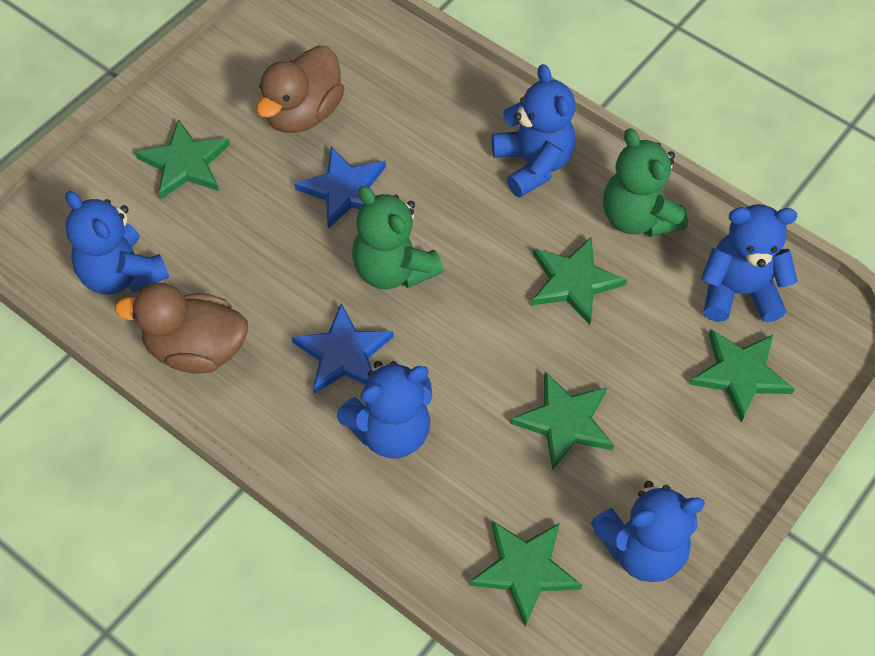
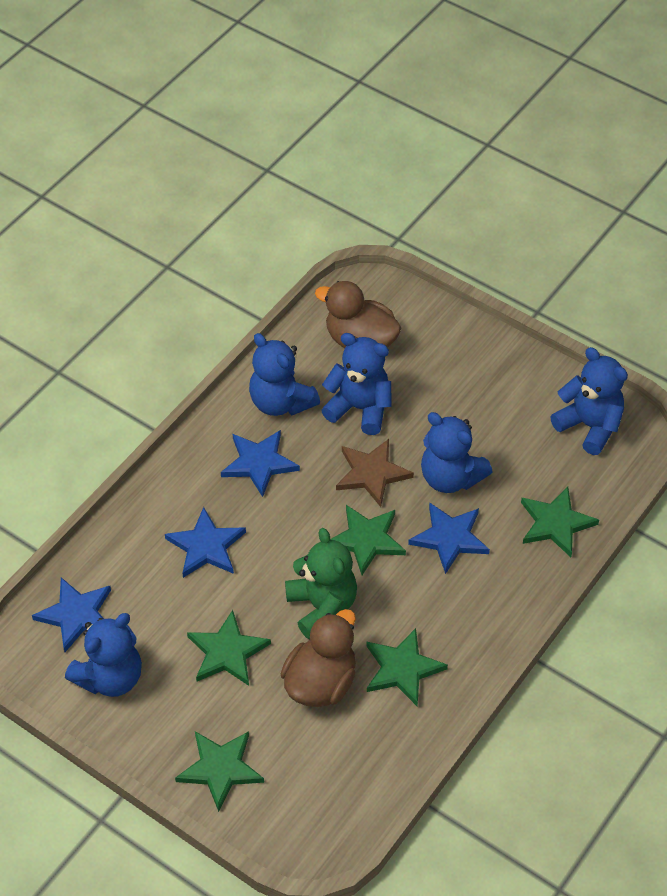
blue star: 2 -> 4
brown star: 0 -> 1
green teddy bear: 2 -> 1

